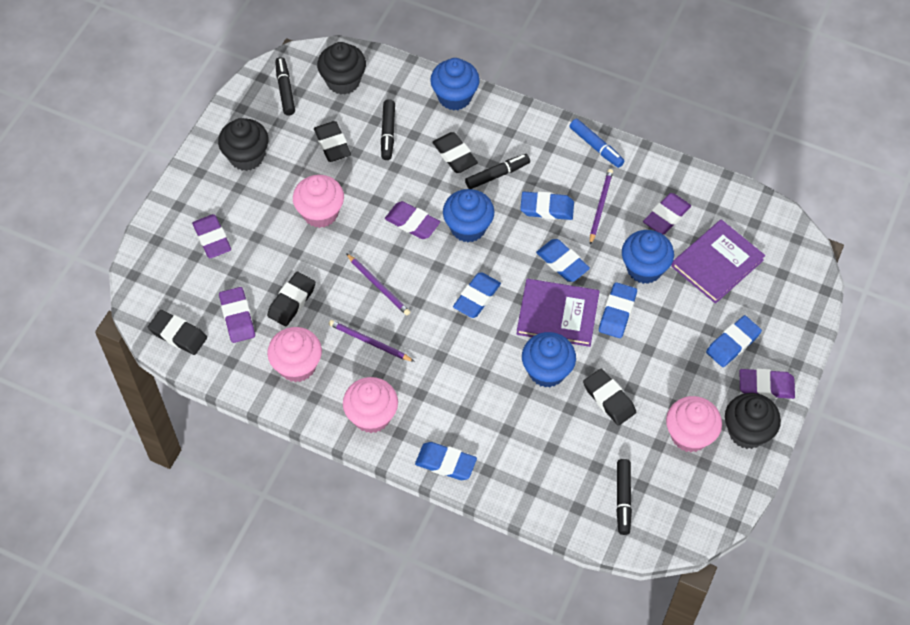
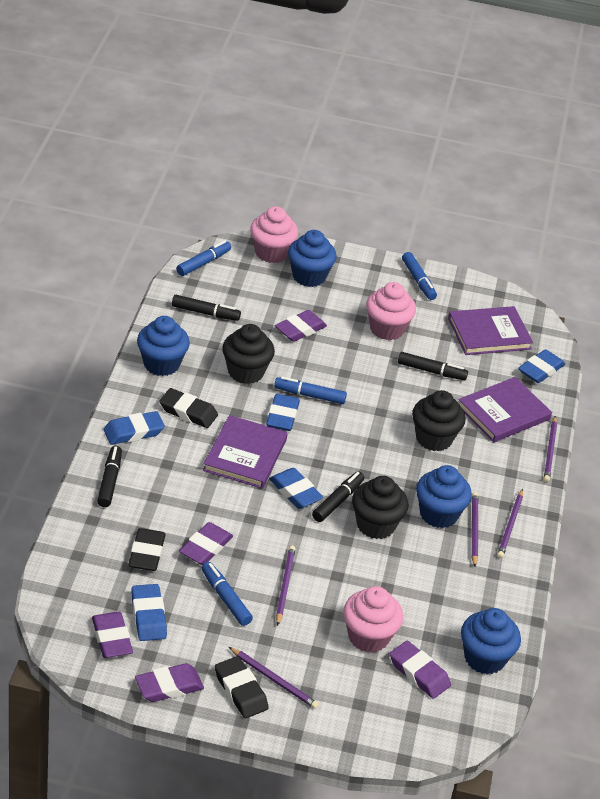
black eraser: 5 -> 3
blue eraser: 6 -> 5
blue marker: 1 -> 4
pink cupcake: 4 -> 3
purple book: 2 -> 3
purple pencil: 3 -> 5

